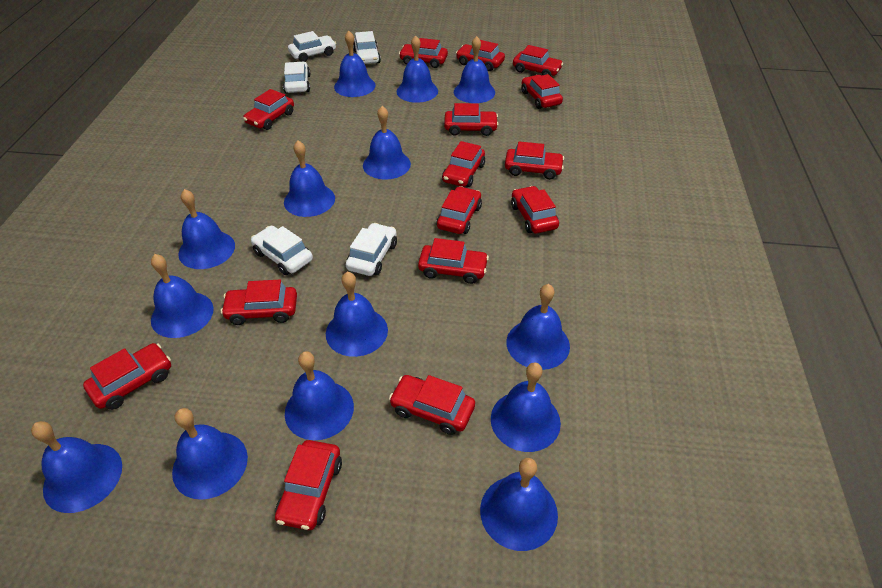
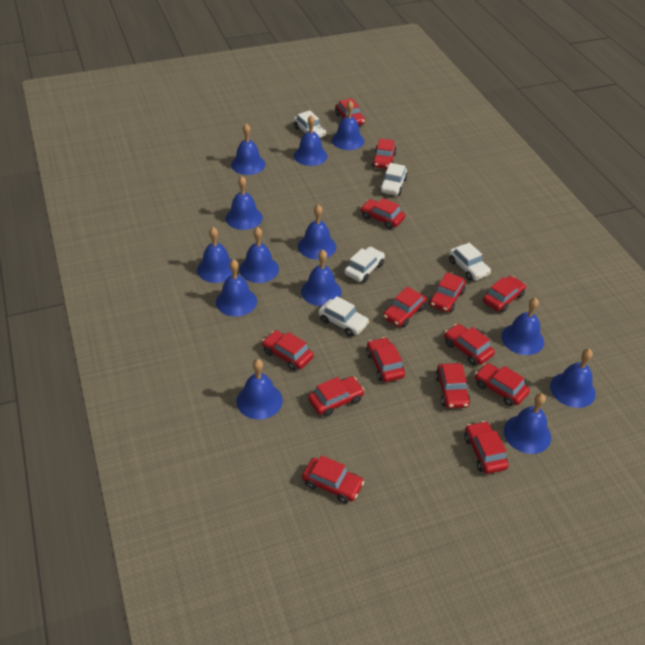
blue bell: 14 -> 13
red car: 15 -> 14

